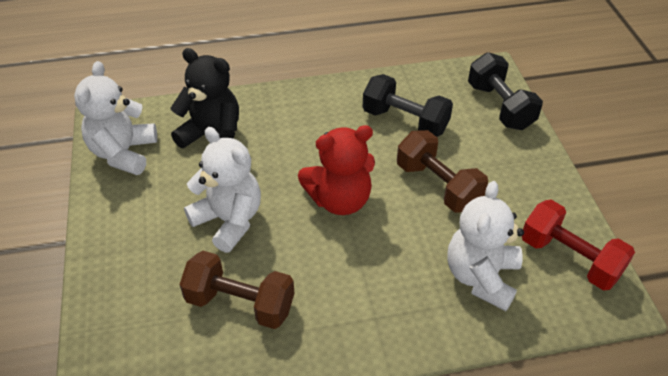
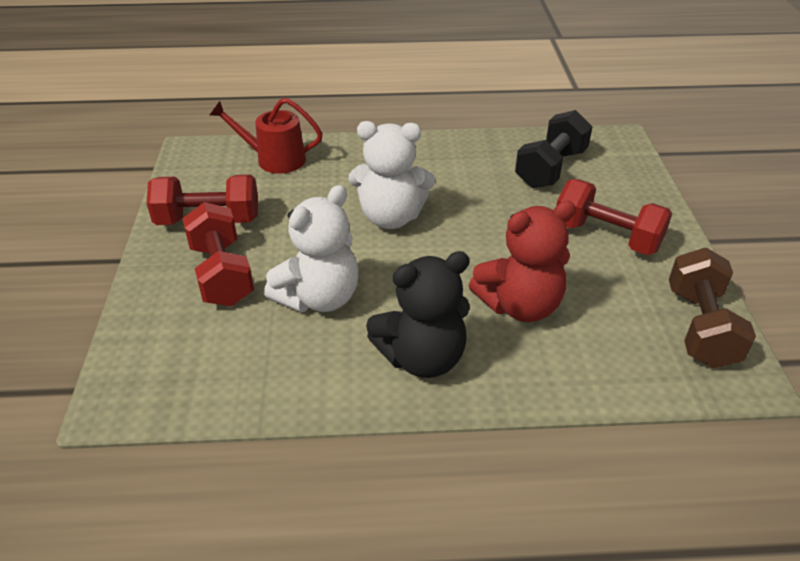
black dumbbell: 2 -> 1
brown dumbbell: 2 -> 1
red dumbbell: 1 -> 3
red watering can: 0 -> 1
white teddy bear: 3 -> 2

